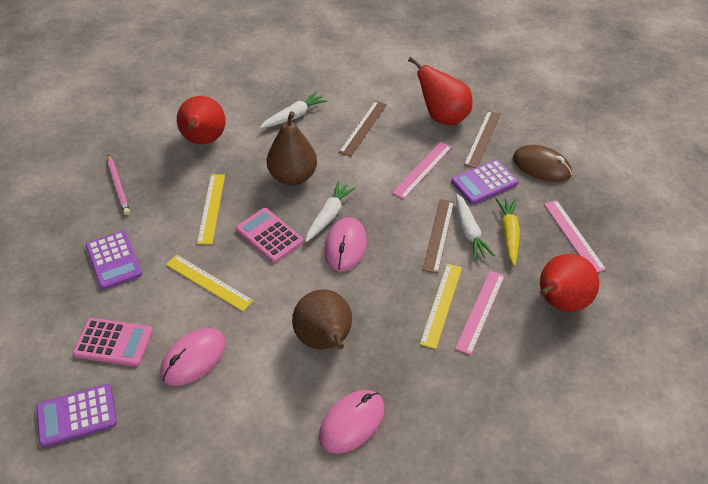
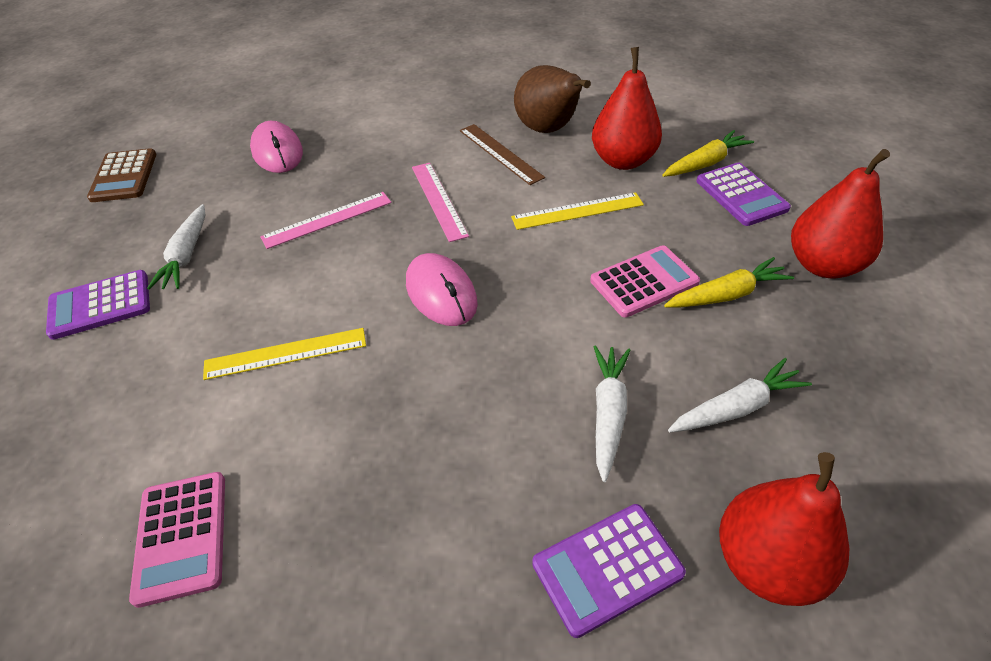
brown calculator: 0 -> 1
brown mouse: 1 -> 0
brown pear: 2 -> 1
brown ruler: 3 -> 1
pink mouse: 3 -> 2
pink pencil: 1 -> 0
pink ruler: 3 -> 2
yellow carrot: 1 -> 2
yellow ruler: 3 -> 2

